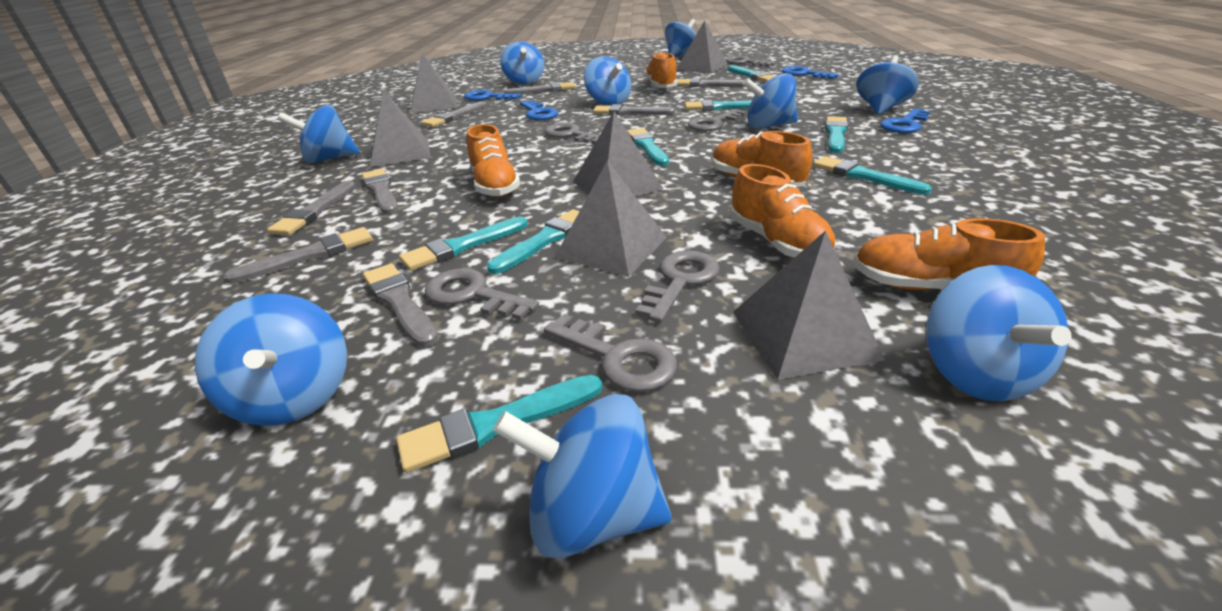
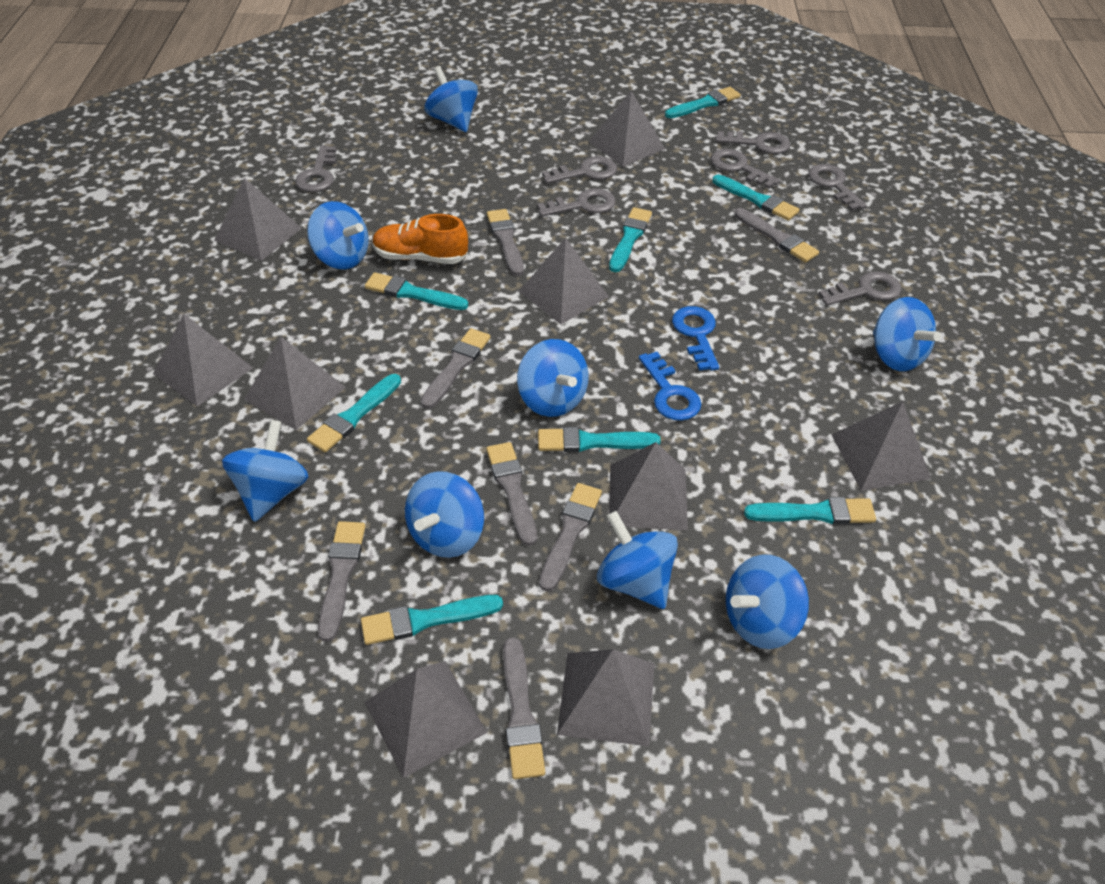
blue key: 4 -> 2
blue spinning top: 9 -> 8
grey brush: 8 -> 7
grey key: 6 -> 7
grey pyramid: 6 -> 9
orange shoe: 5 -> 1

